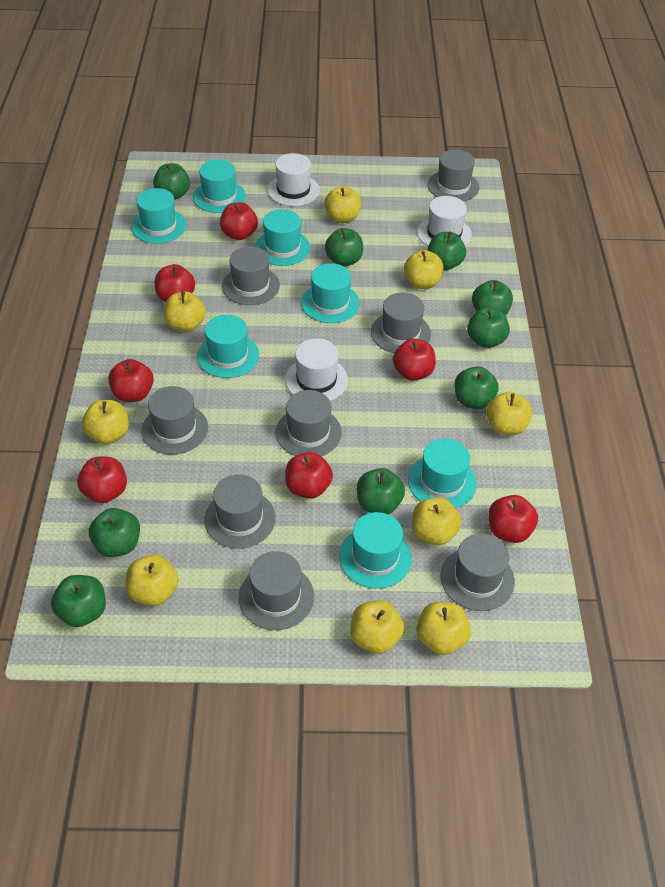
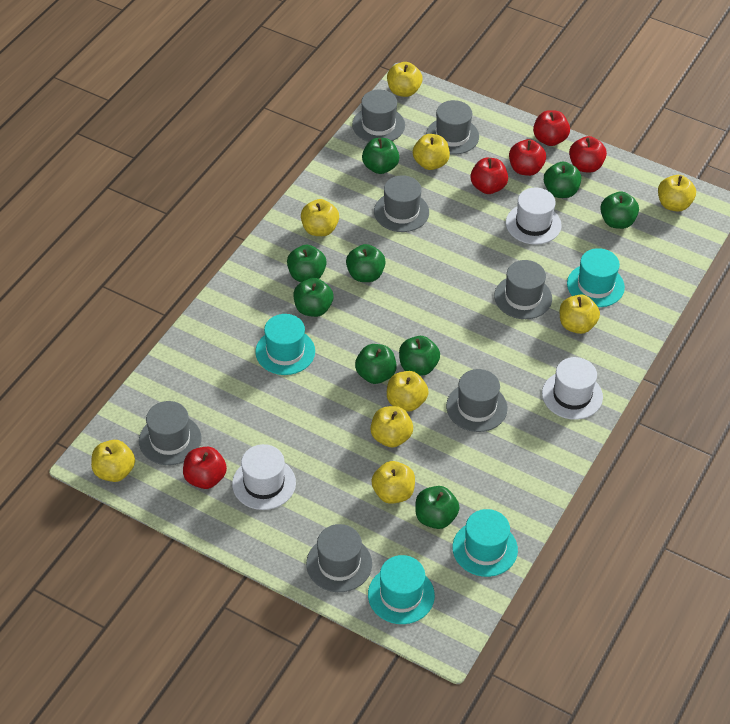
grey hat: 8 -> 7
red apple: 7 -> 5
turquoise hat: 7 -> 4

